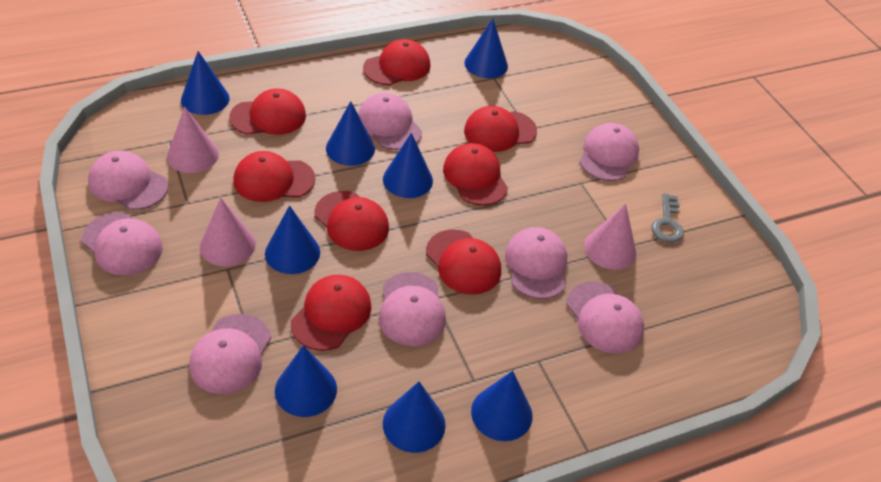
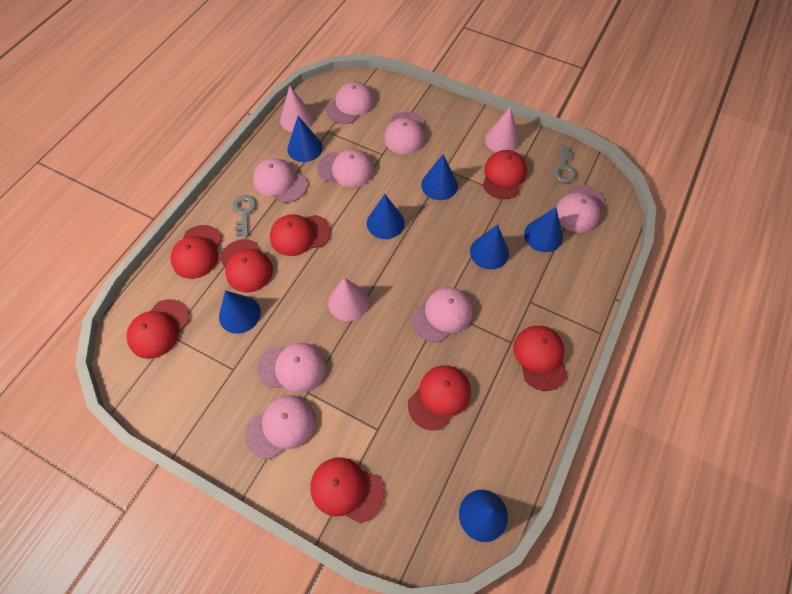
blue cone: 8 -> 7
grey key: 1 -> 2

